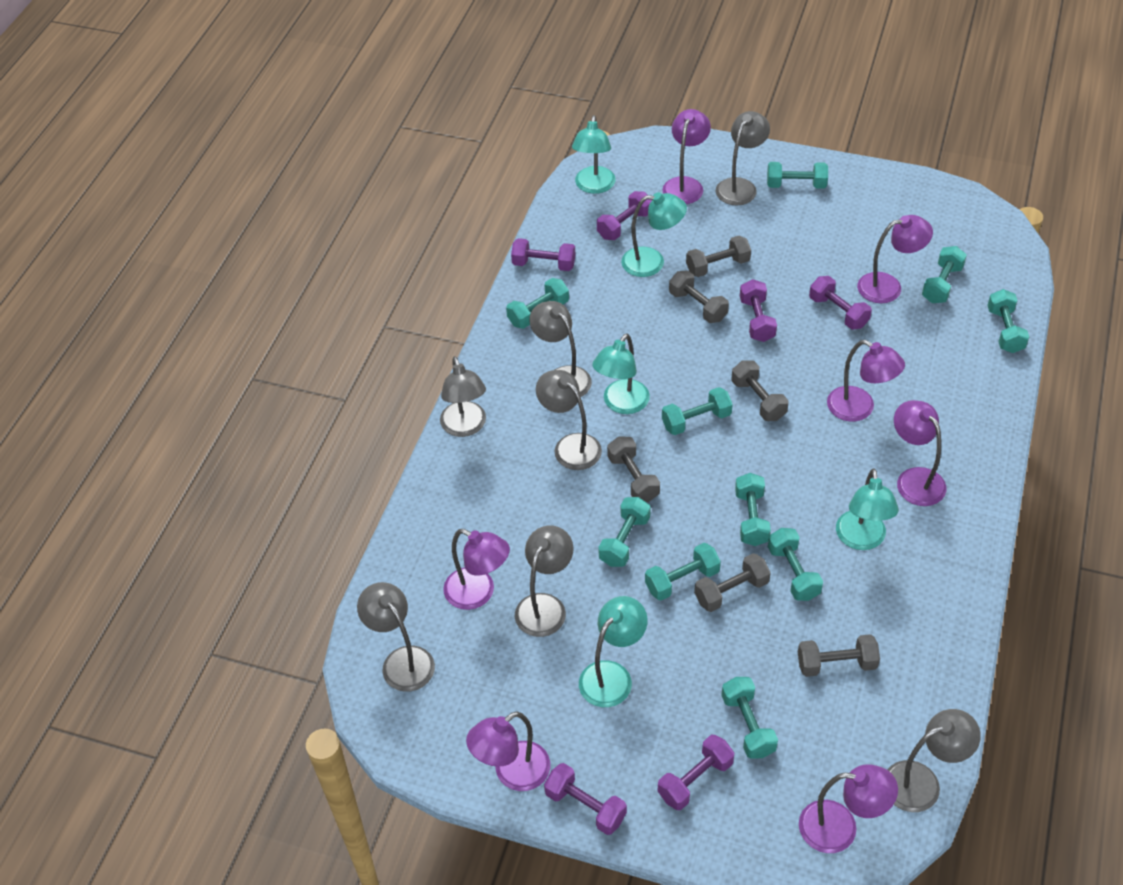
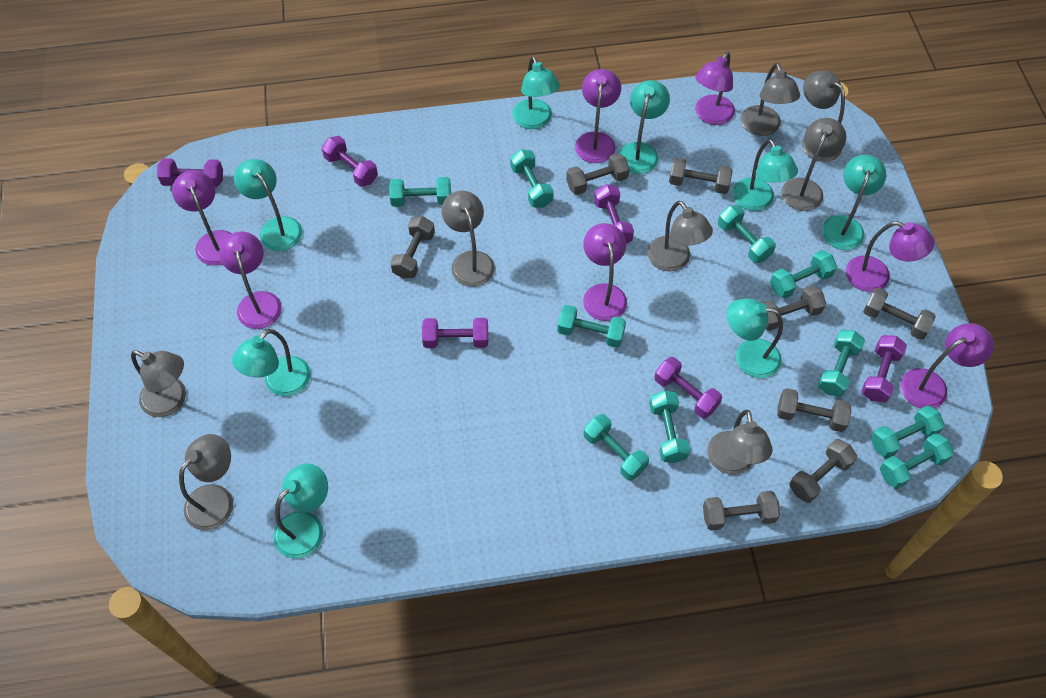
grey dumbbell: 6 -> 8
grey lamp: 7 -> 8
turquoise lamp: 5 -> 8

